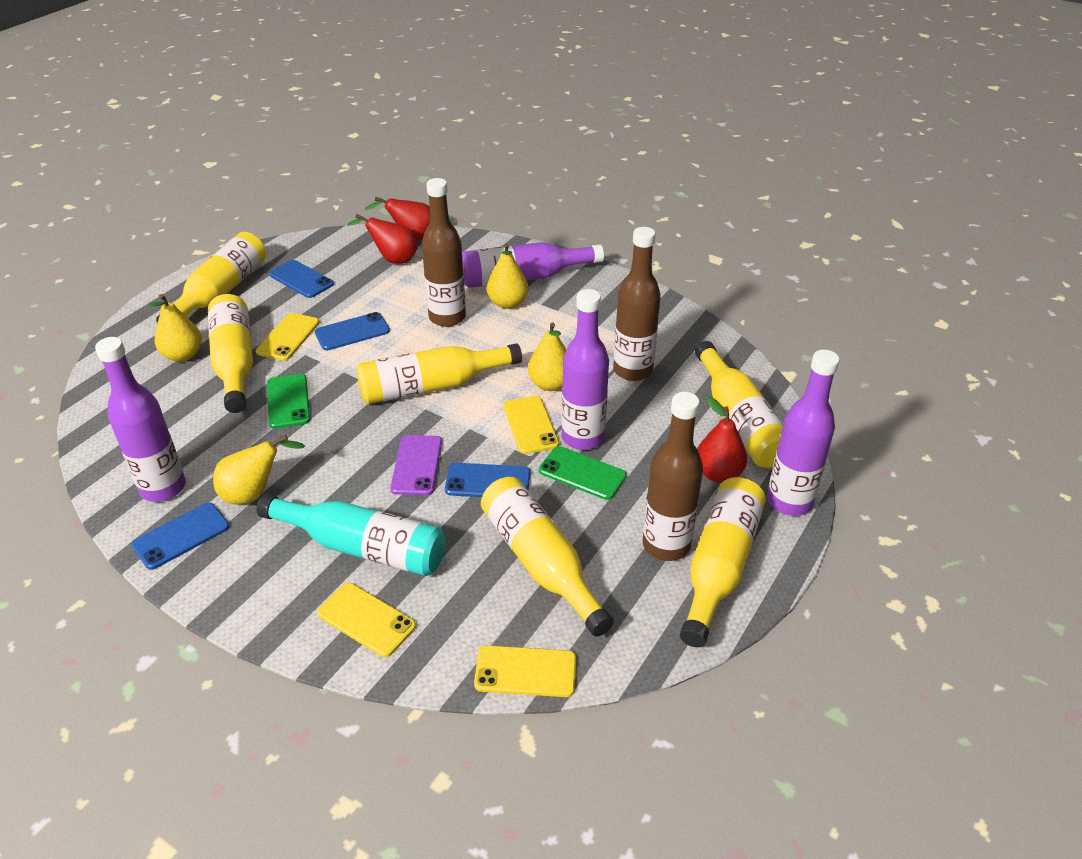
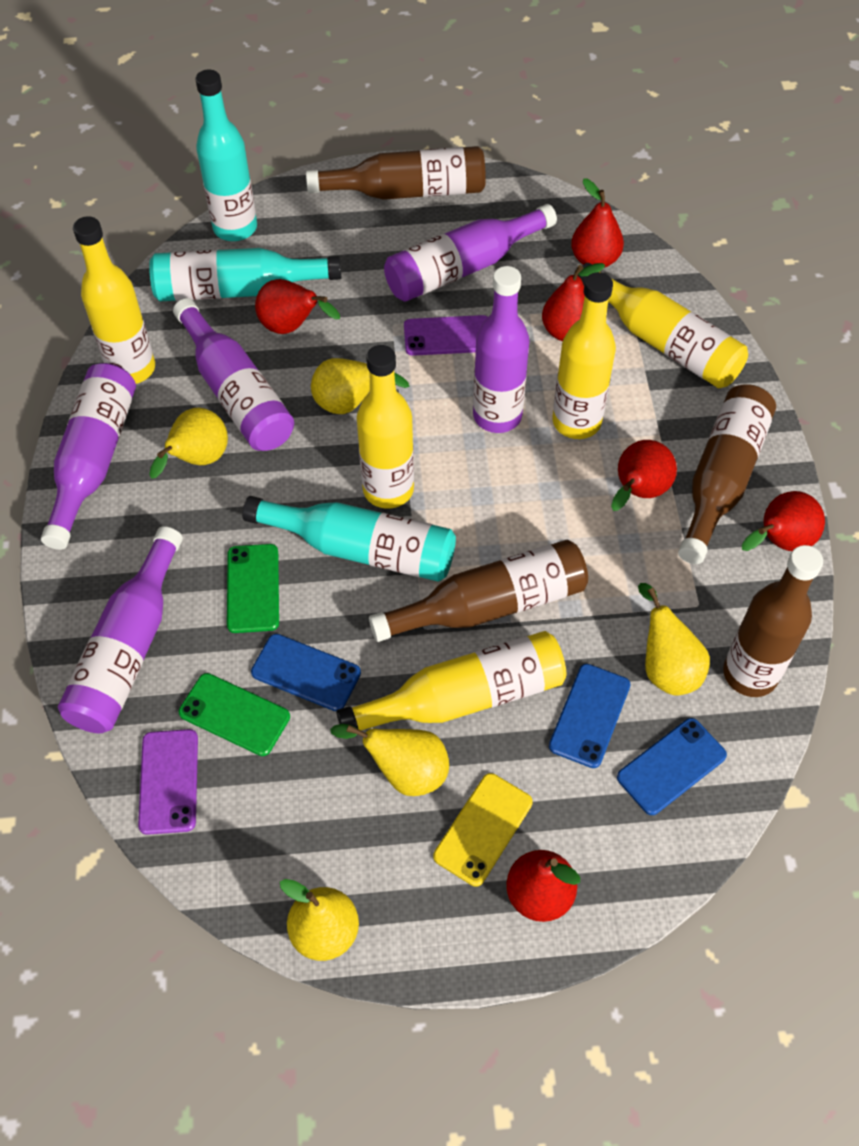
blue phone: 4 -> 3
brown bottle: 3 -> 4
purple bottle: 4 -> 5
purple phone: 1 -> 2
red pear: 3 -> 6
turquoise bottle: 1 -> 3
yellow bottle: 6 -> 5
yellow pear: 4 -> 5
yellow phone: 4 -> 1

